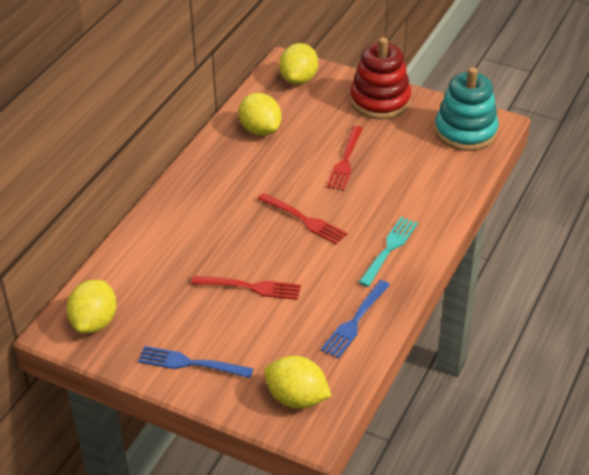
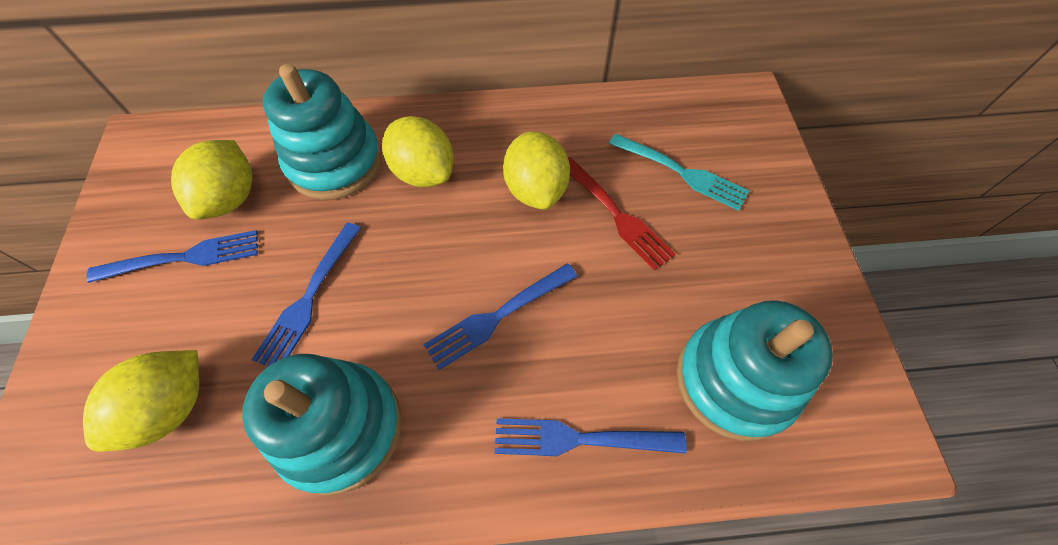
blue fork: 2 -> 4
red fork: 3 -> 1
red stacking toy: 1 -> 0
turquoise stacking toy: 1 -> 3

